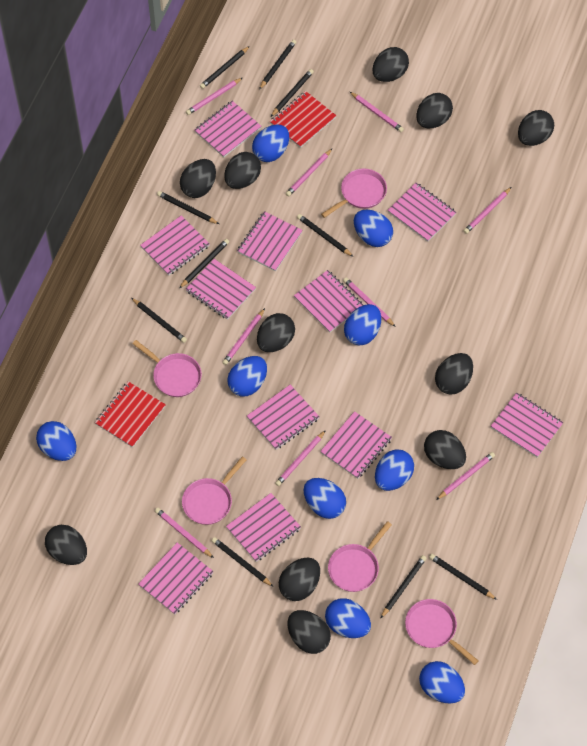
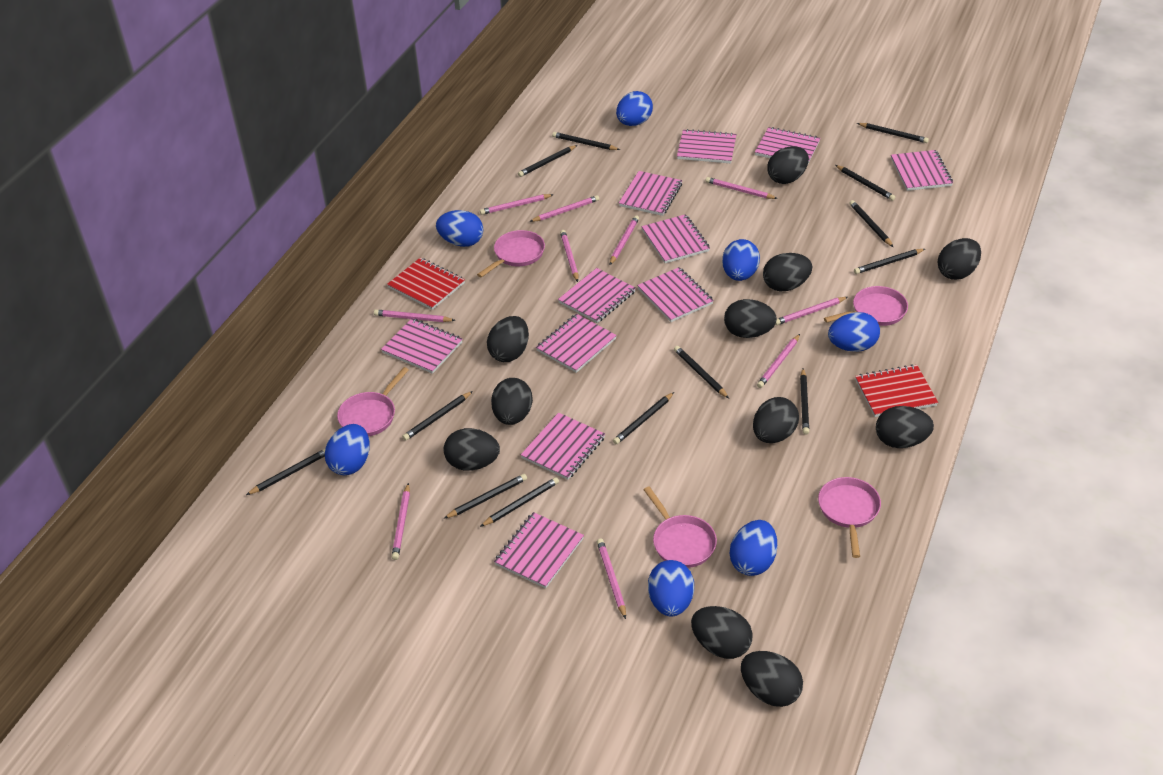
black pencil: 10 -> 13
blue egg: 9 -> 7
pink pencil: 9 -> 10

